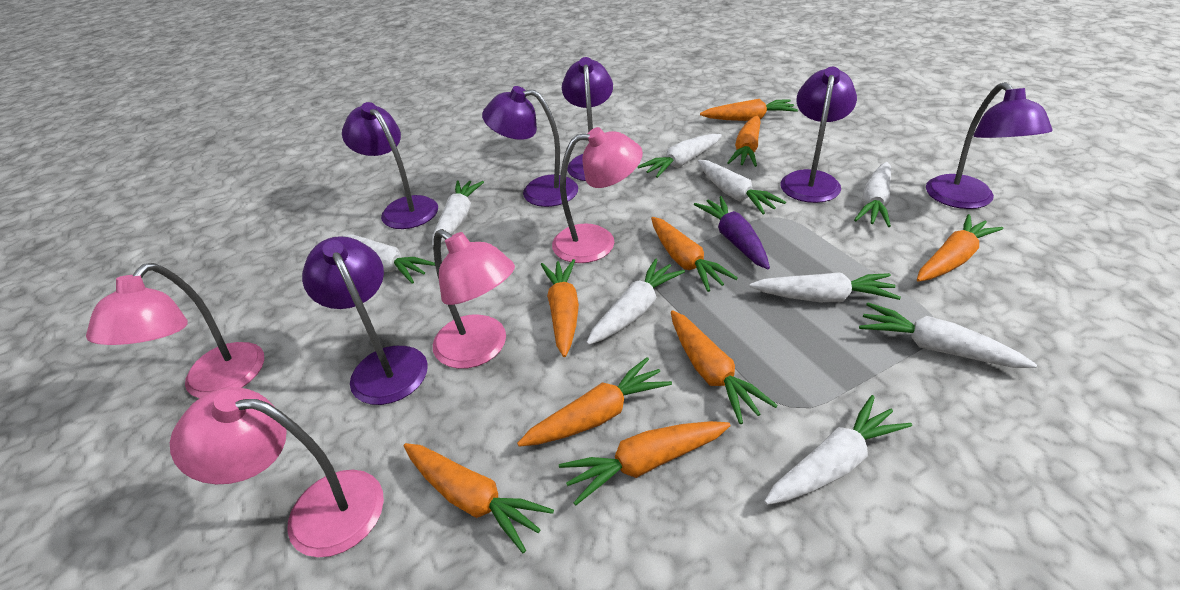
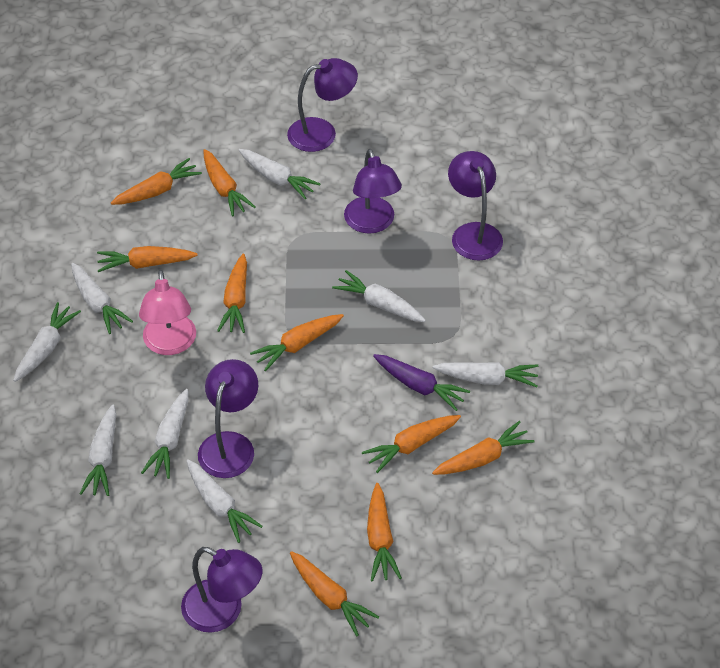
pink lamp: 4 -> 1
purple lamp: 6 -> 5
white carrot: 9 -> 8

